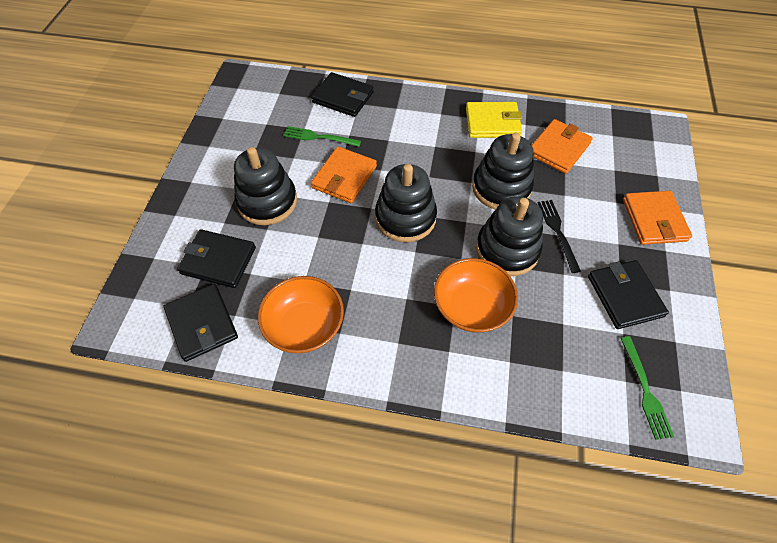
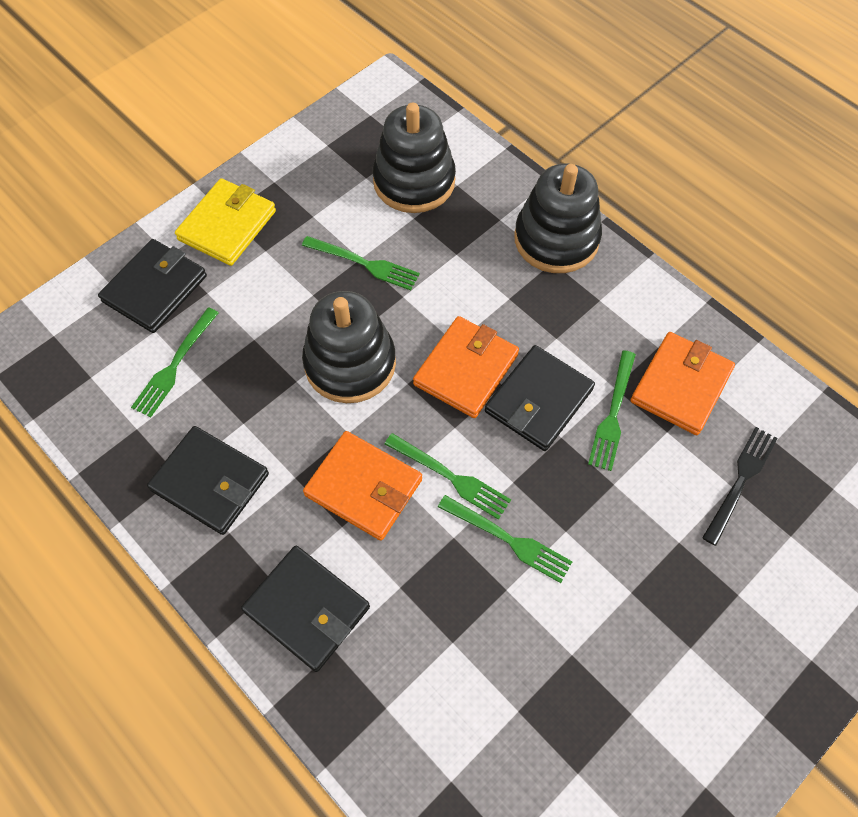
black stacking toy: 4 -> 3
green fork: 2 -> 5
orange bowl: 2 -> 0

